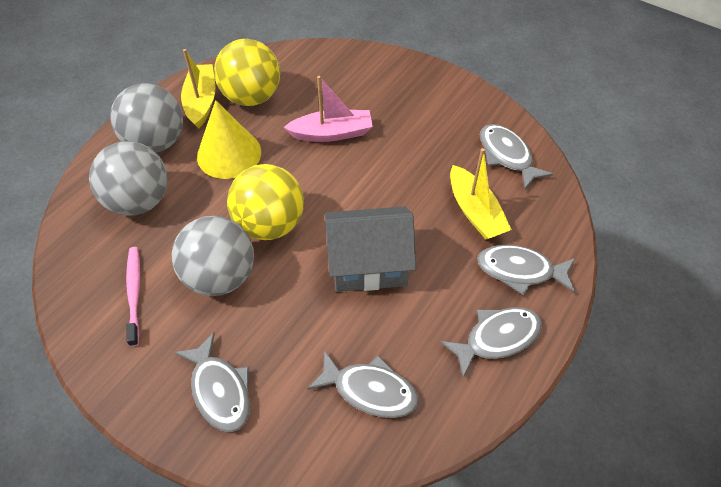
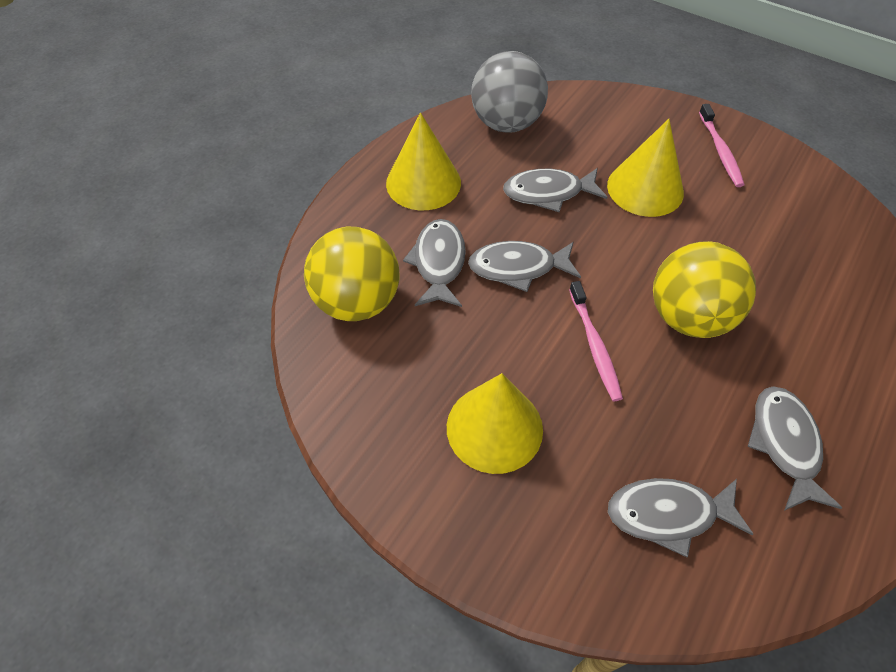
grey ball: 3 -> 1
grey house: 1 -> 0
pink boat: 1 -> 0
pink toothbrush: 1 -> 2
yellow boat: 2 -> 0
yellow cone: 1 -> 3

